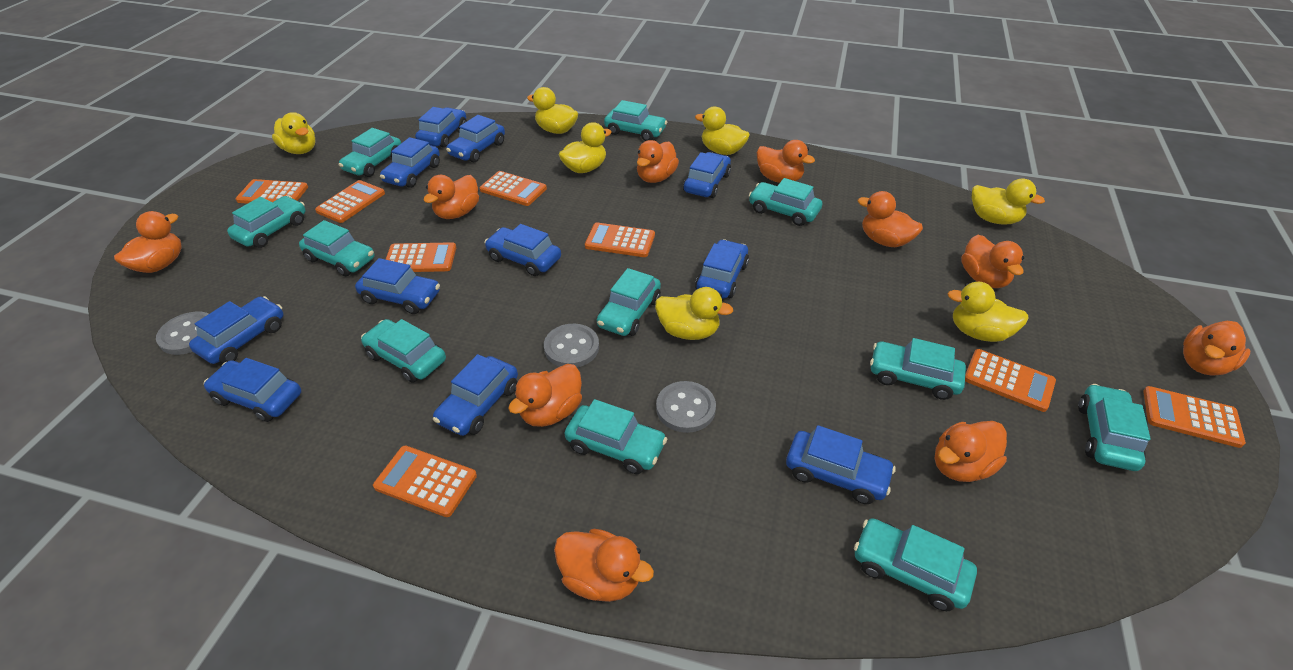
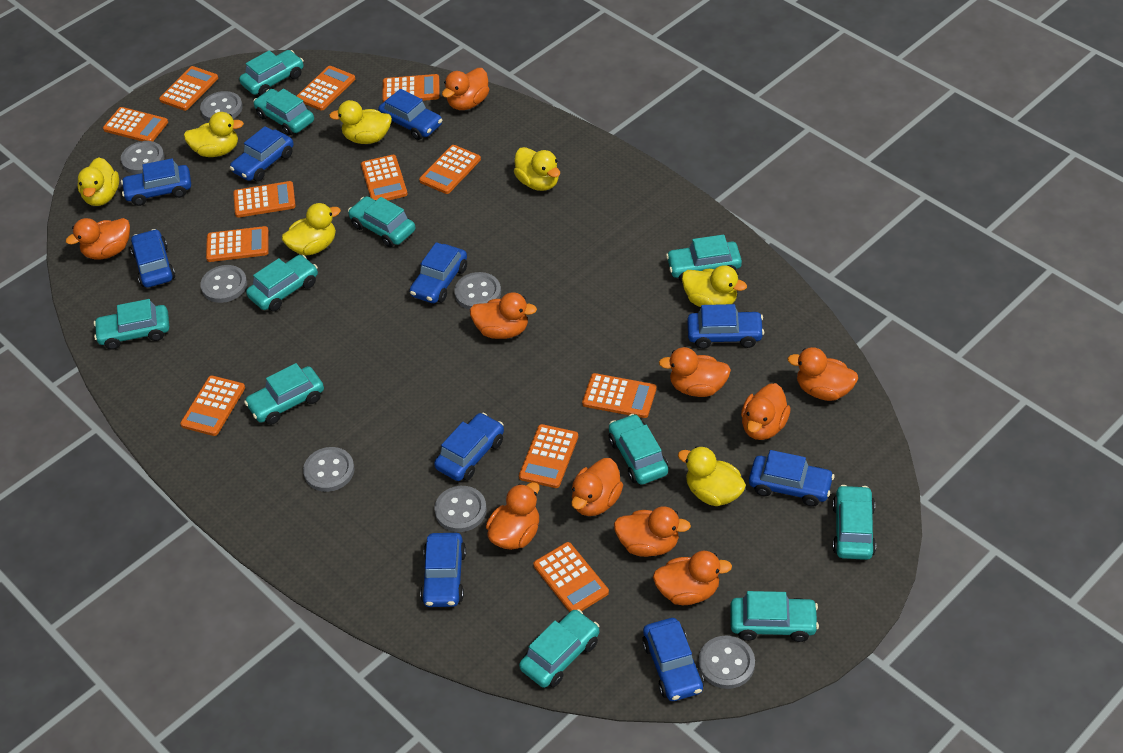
blue car: 11 -> 10
grey button: 3 -> 7
orange calculator: 8 -> 12

